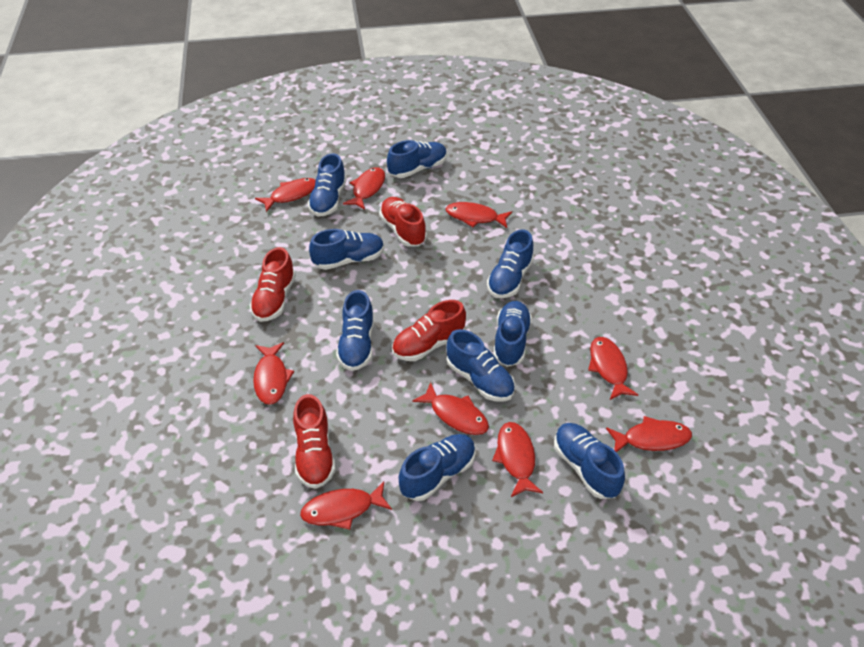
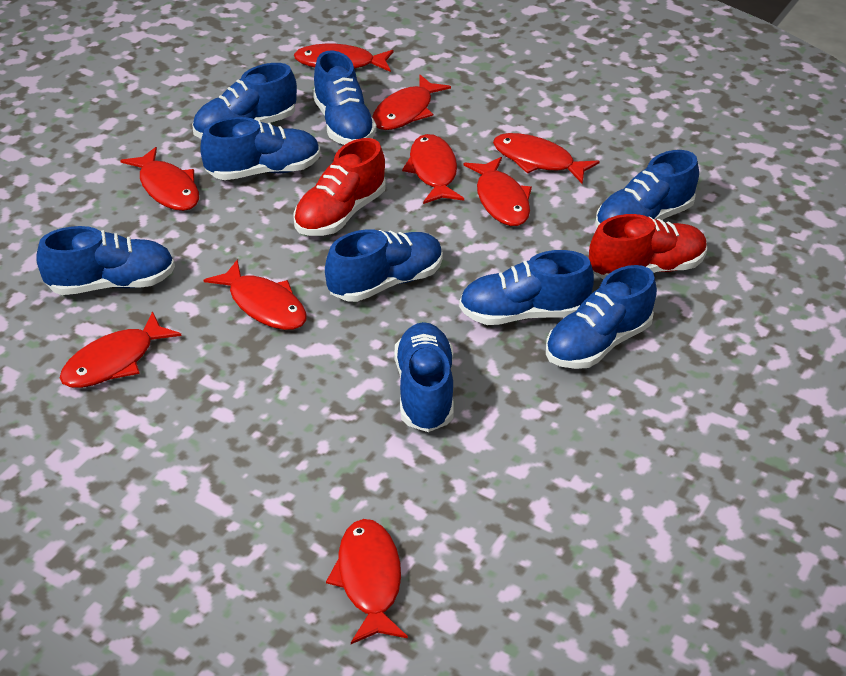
red shoe: 4 -> 2

